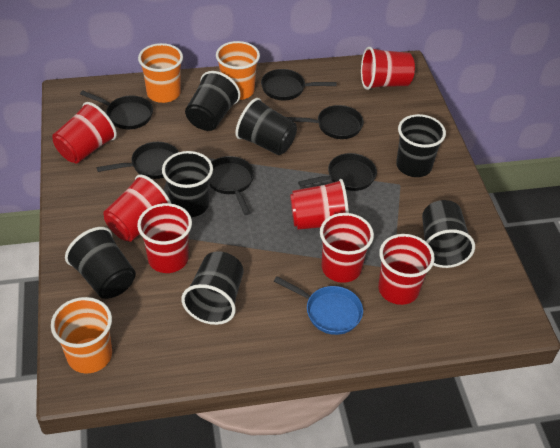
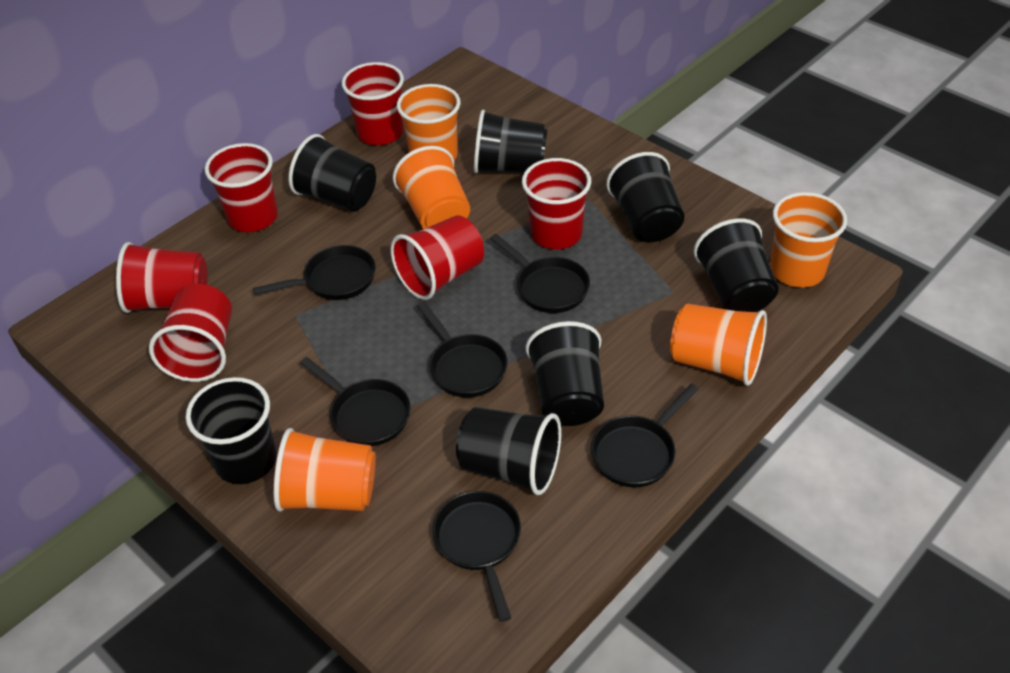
blue pan: 1 -> 0
orange cup: 3 -> 5
red cup: 7 -> 6

